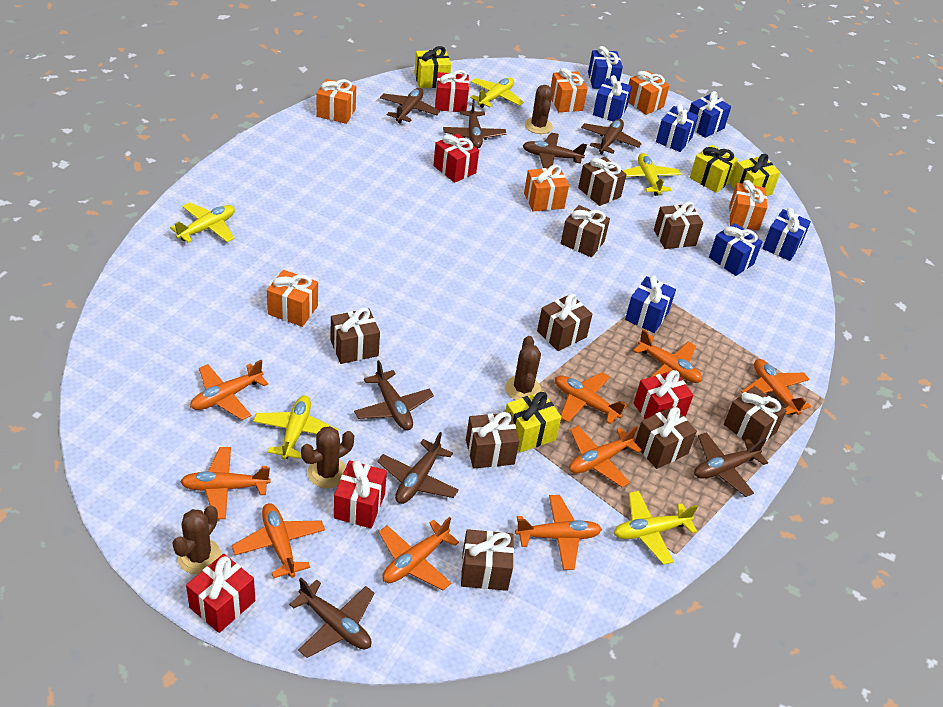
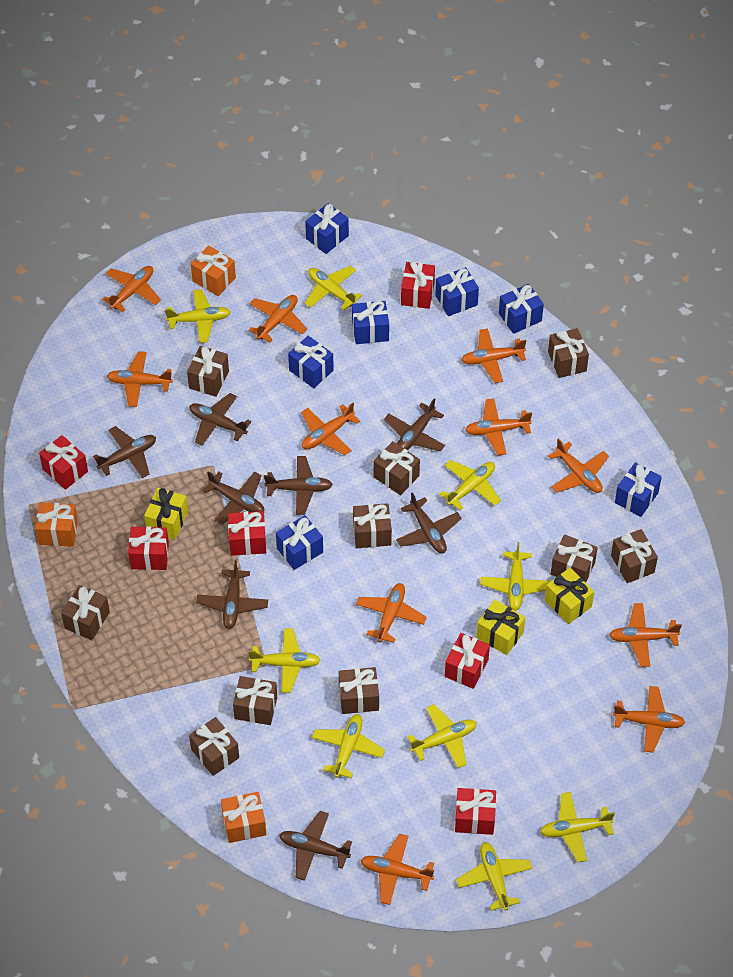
brown cactus: 4 -> 0
brown gift: 9 -> 10
orange gift: 6 -> 3
orange plane: 9 -> 11
red gift: 5 -> 6
yellow gift: 4 -> 3
yellow plane: 5 -> 9

